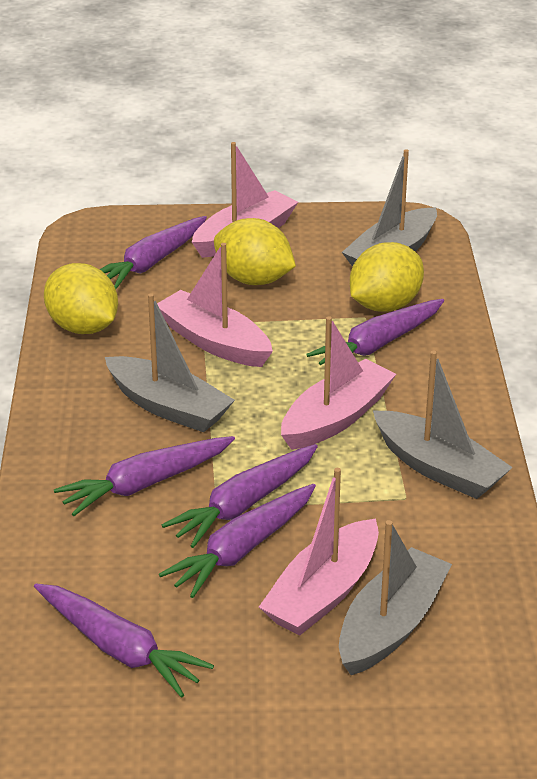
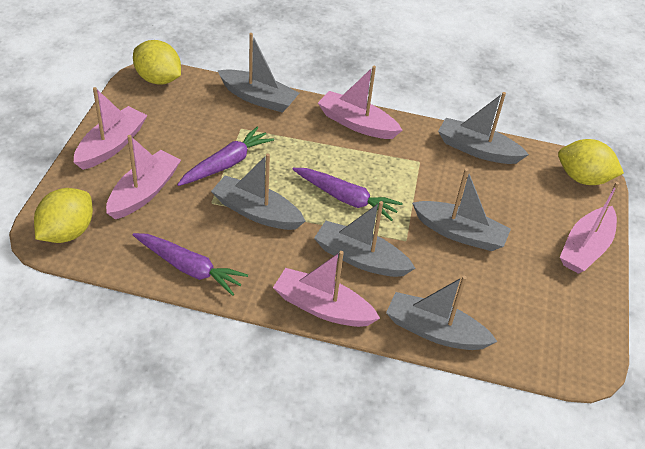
grey boat: 4 -> 6
pink boat: 4 -> 5
purple carrot: 6 -> 3

